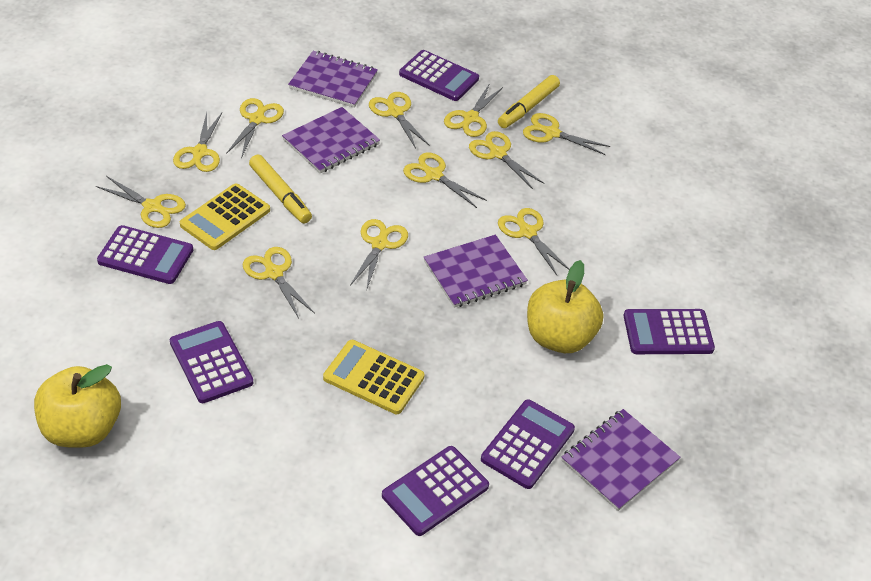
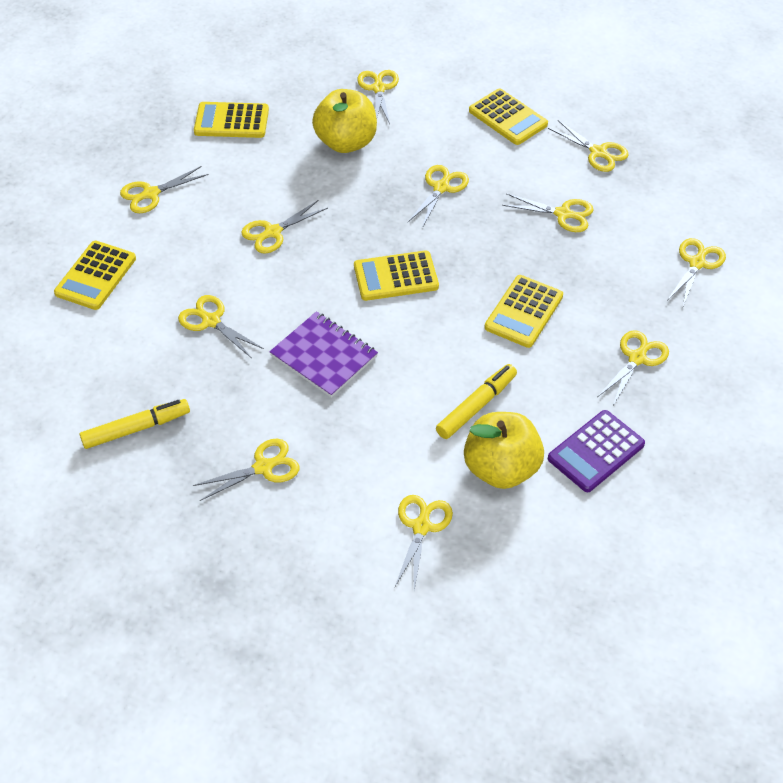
purple calculator: 6 -> 1
purple notebook: 4 -> 1
yellow calculator: 2 -> 5

